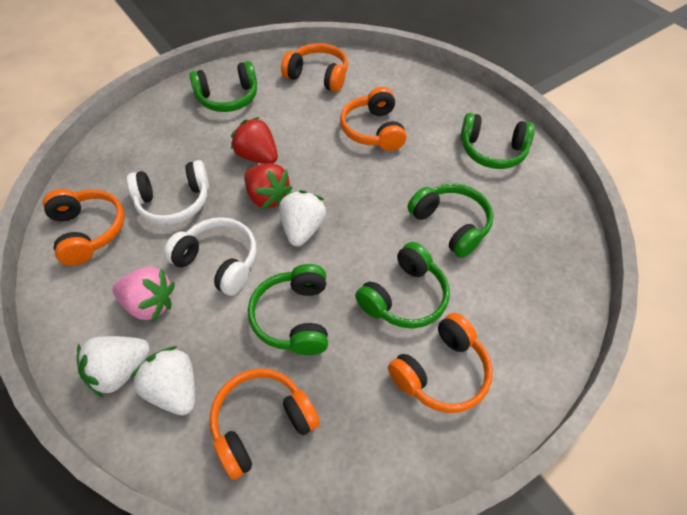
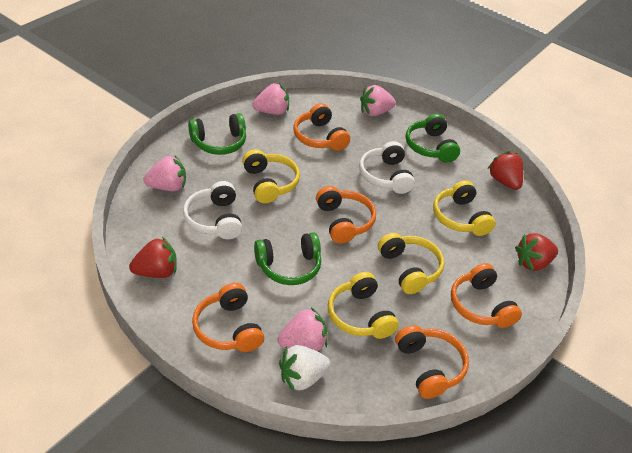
green headphones: 5 -> 3
pink strawberry: 1 -> 4
red strawberry: 2 -> 3
white strawberry: 3 -> 1
yellow headphones: 0 -> 4

